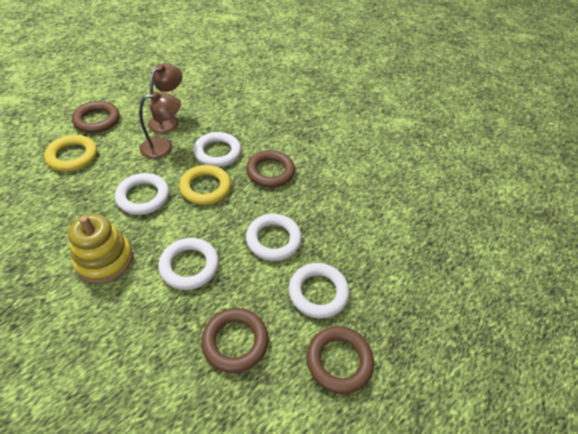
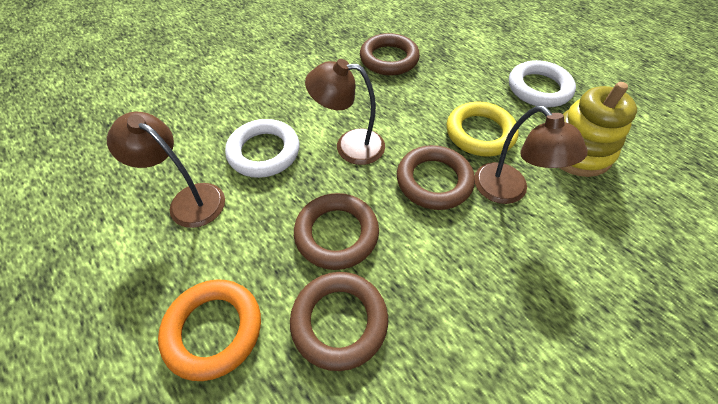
brown lamp: 2 -> 3
orange ring: 0 -> 1
white ring: 5 -> 2
yellow ring: 2 -> 1

